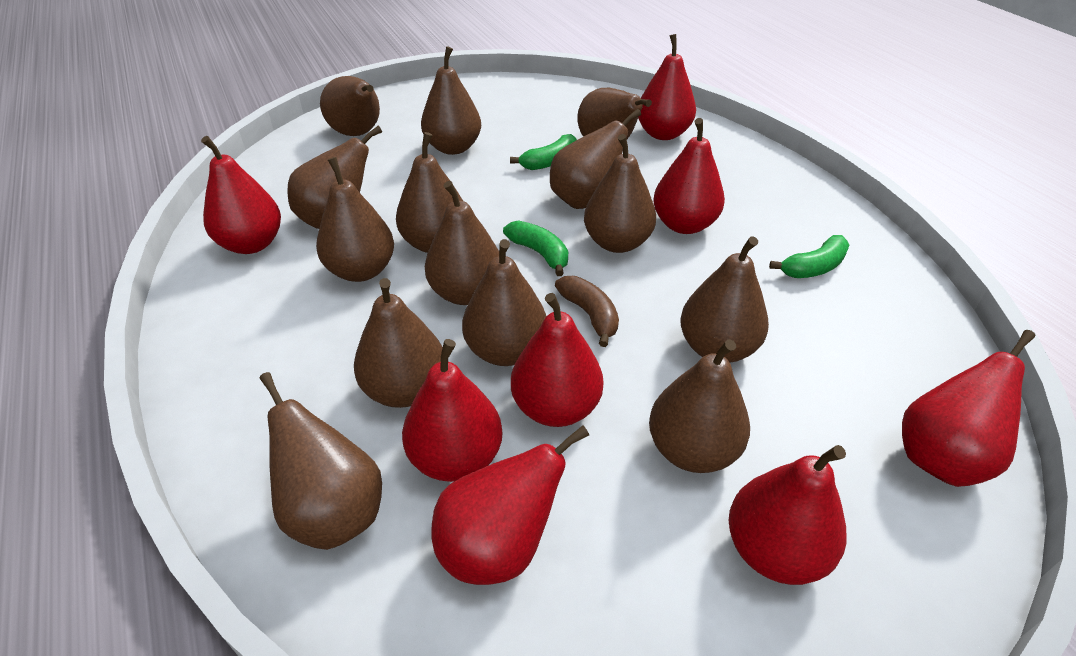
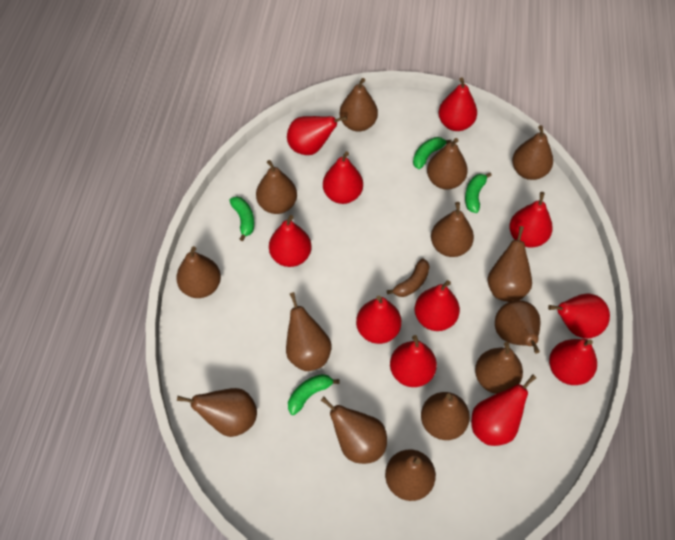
green banana: 3 -> 4
red pear: 8 -> 11

